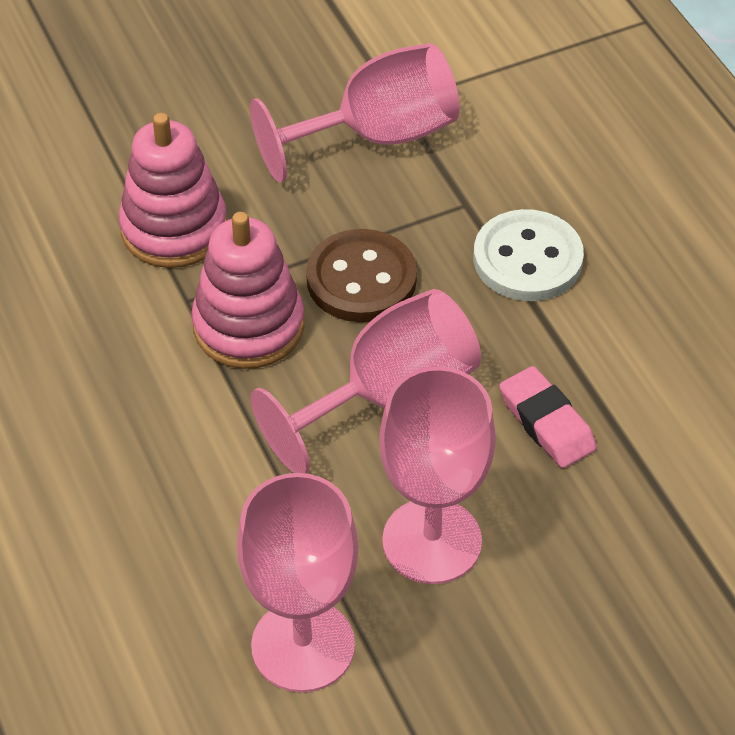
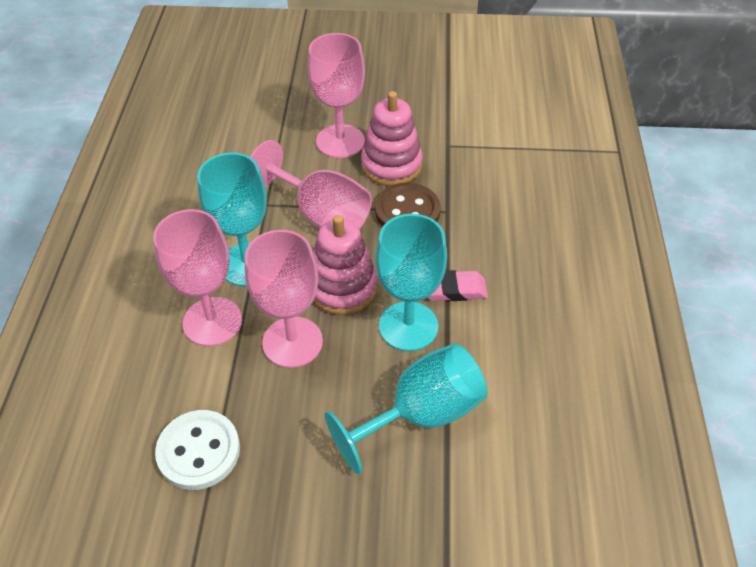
turquoise goblet: 0 -> 3

